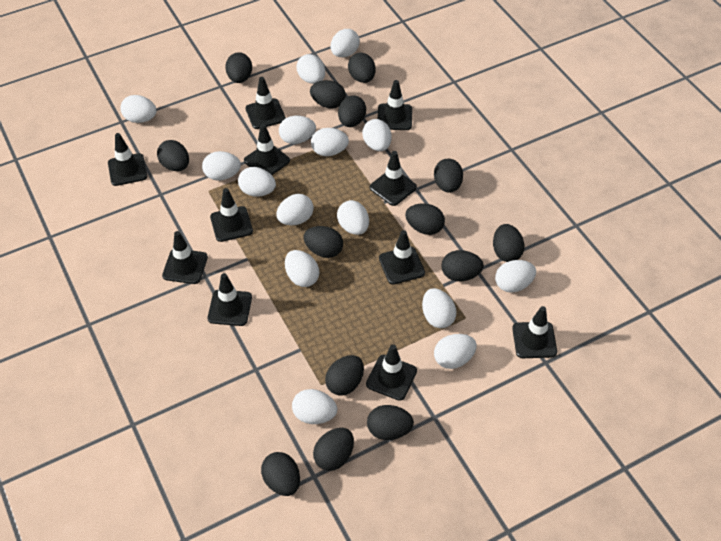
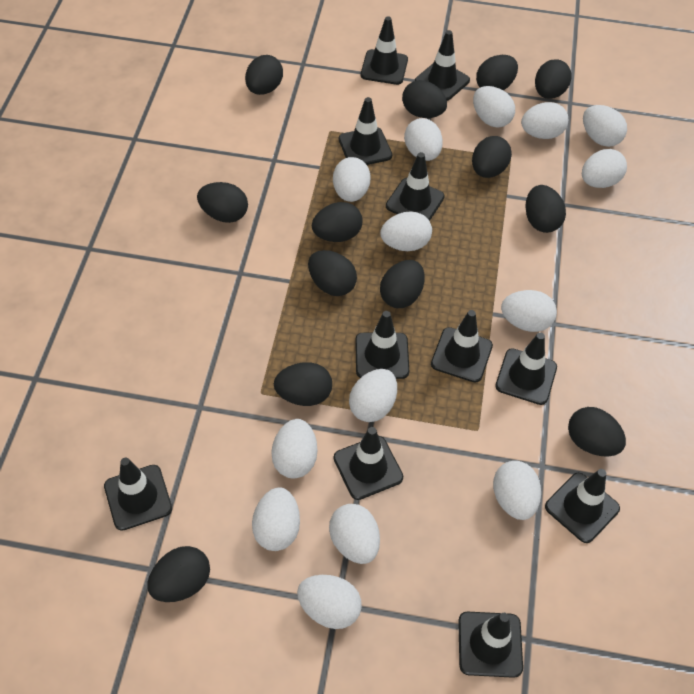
black egg: 14 -> 13
white egg: 15 -> 14

